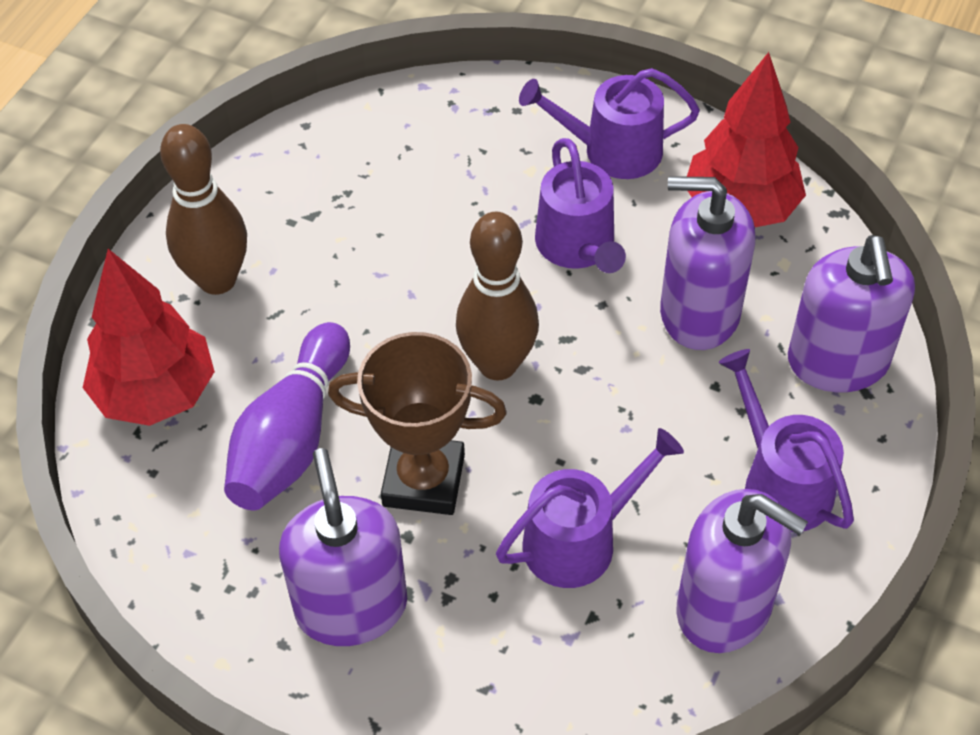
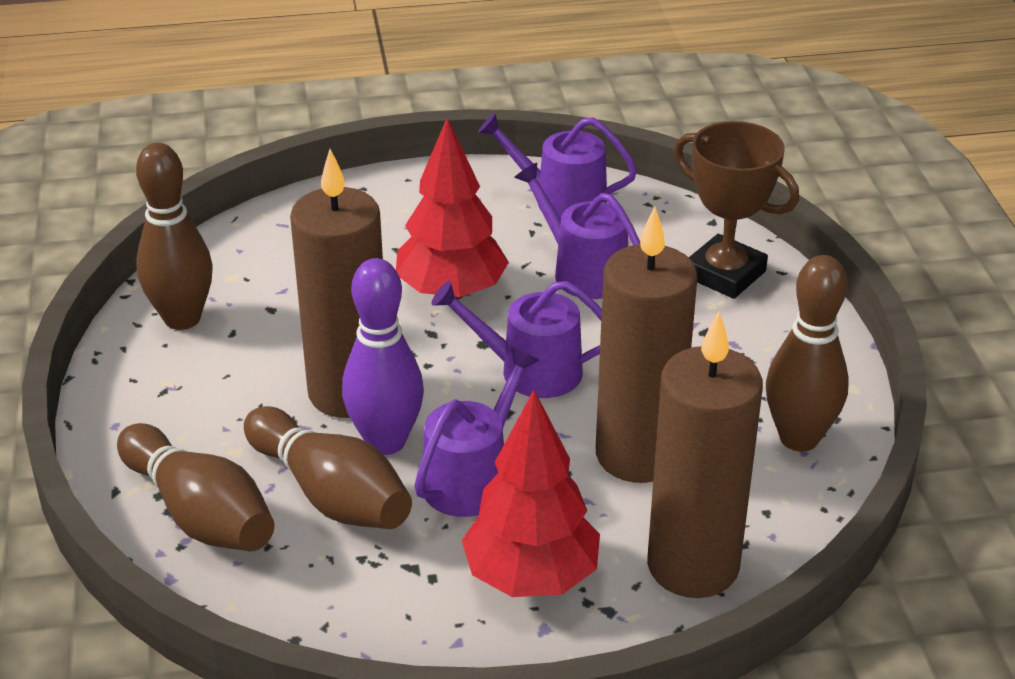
brown bowling pin: 2 -> 4
brown candle: 0 -> 3
purple soap dispenser: 4 -> 0

